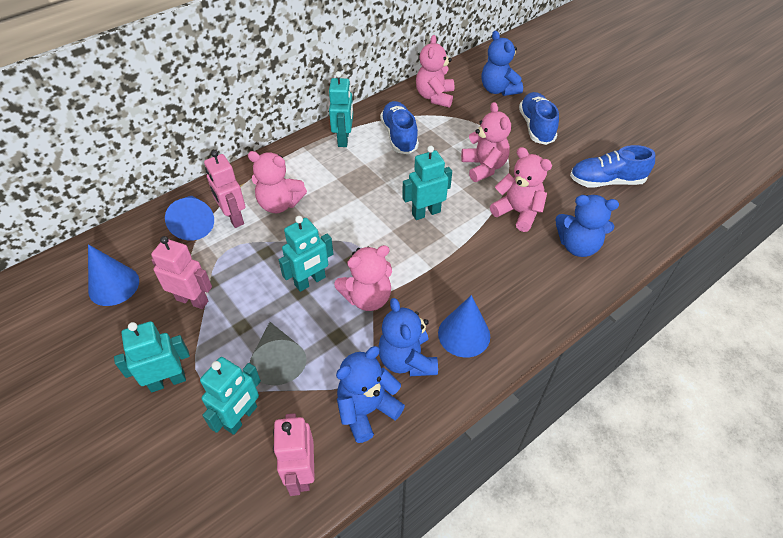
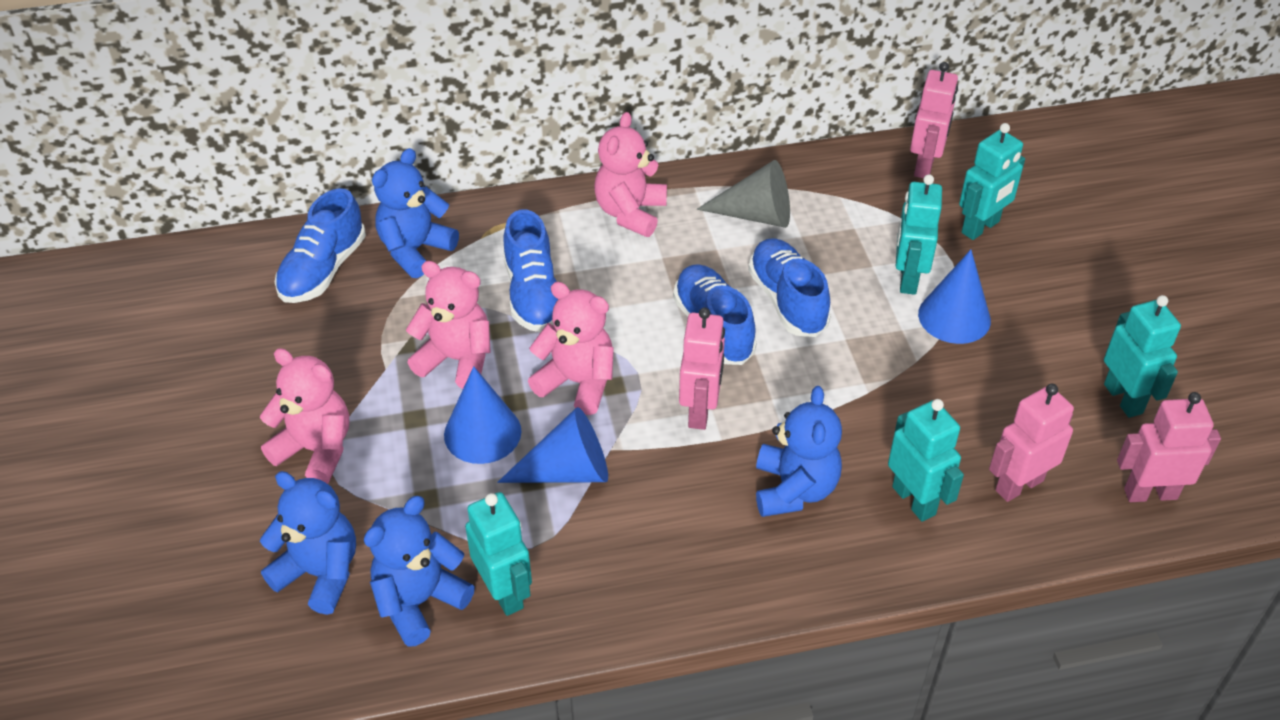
blue shoe: 3 -> 4
pink robot: 3 -> 4
pink teddy bear: 5 -> 4

